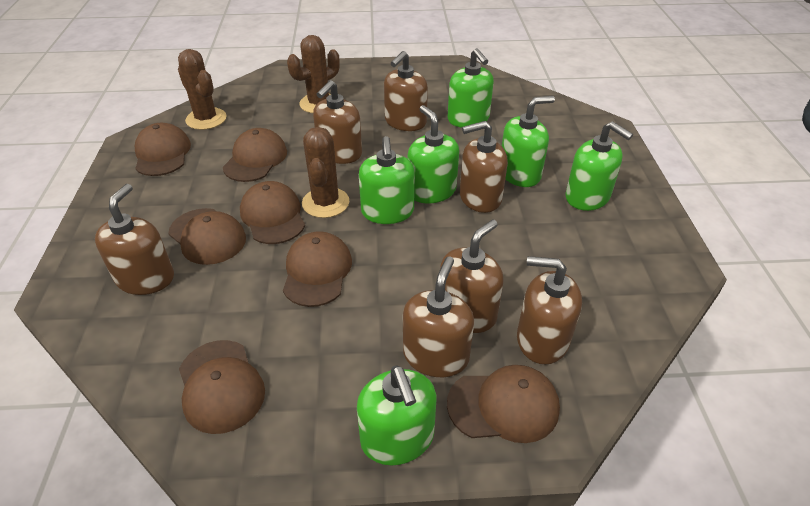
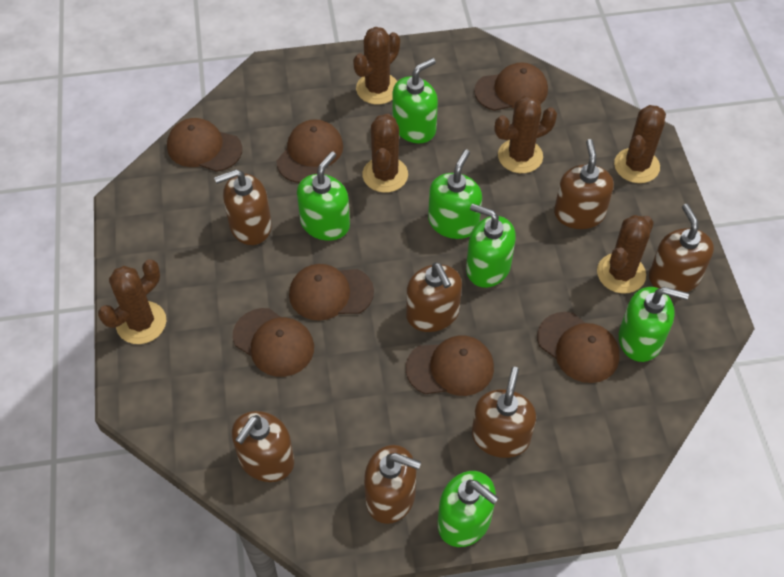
brown cactus: 3 -> 6

